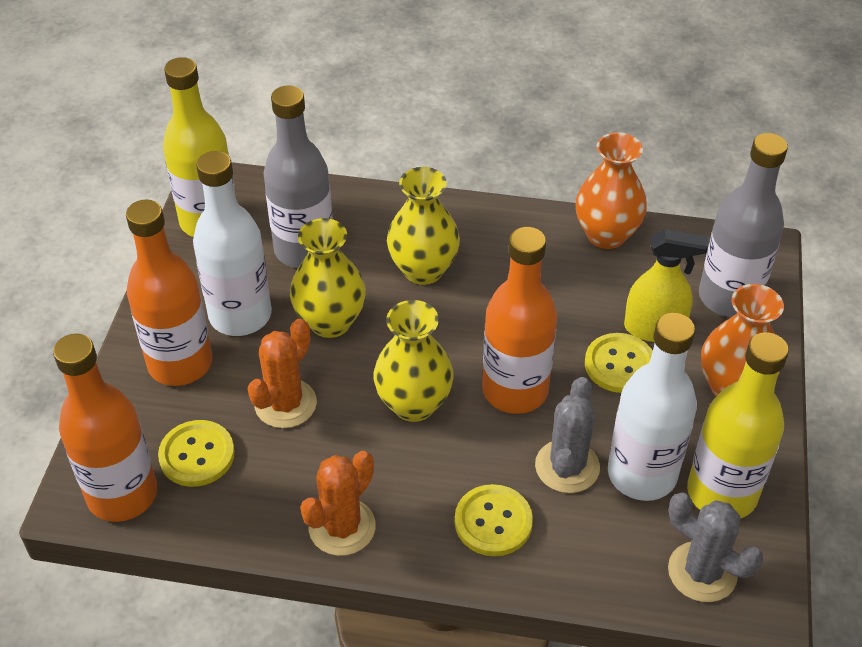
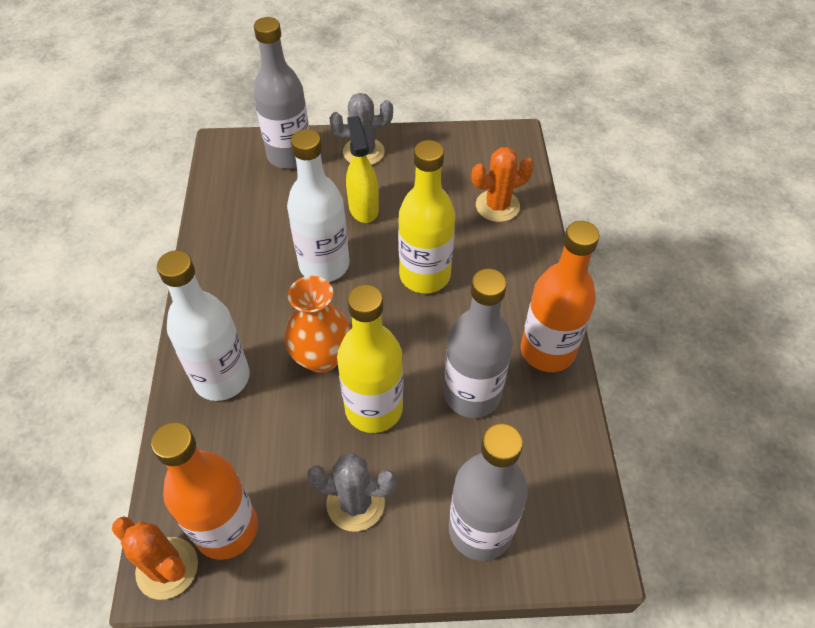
grey bottle: 2 -> 3
orange bottle: 3 -> 2
orange vase: 2 -> 1
yellow button: 3 -> 0
yellow vase: 3 -> 0

